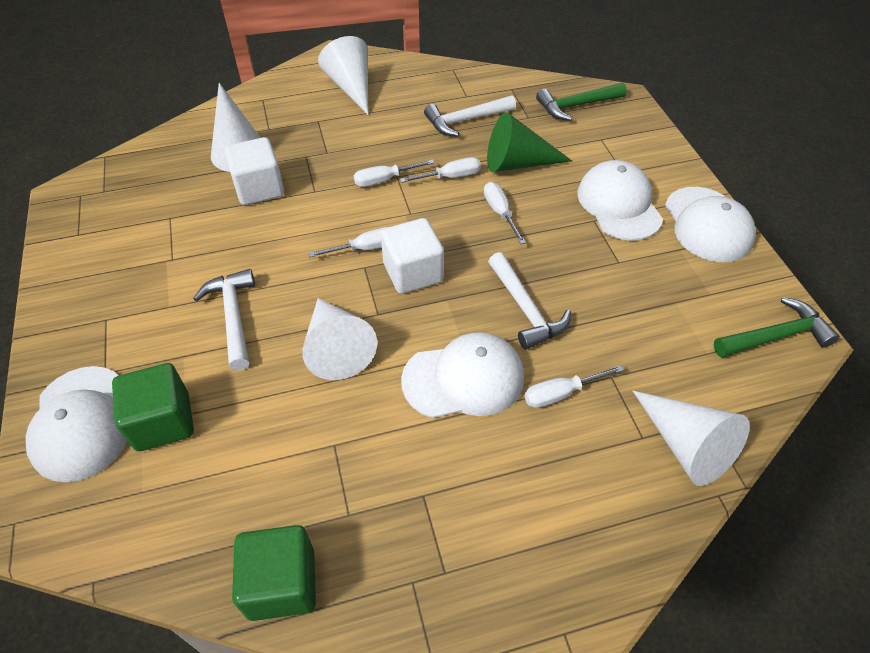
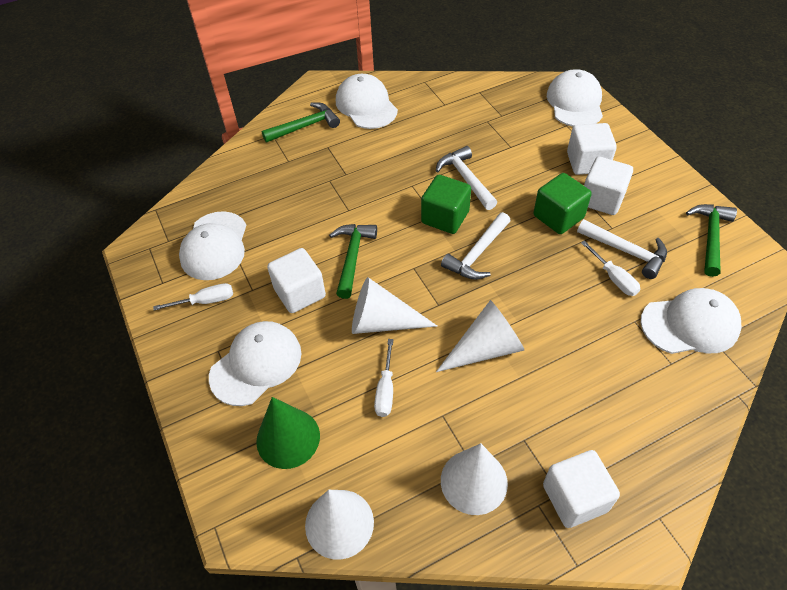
green hammer: 2 -> 3
white cap: 4 -> 5
white cube: 2 -> 4
white screwdriver: 5 -> 3

